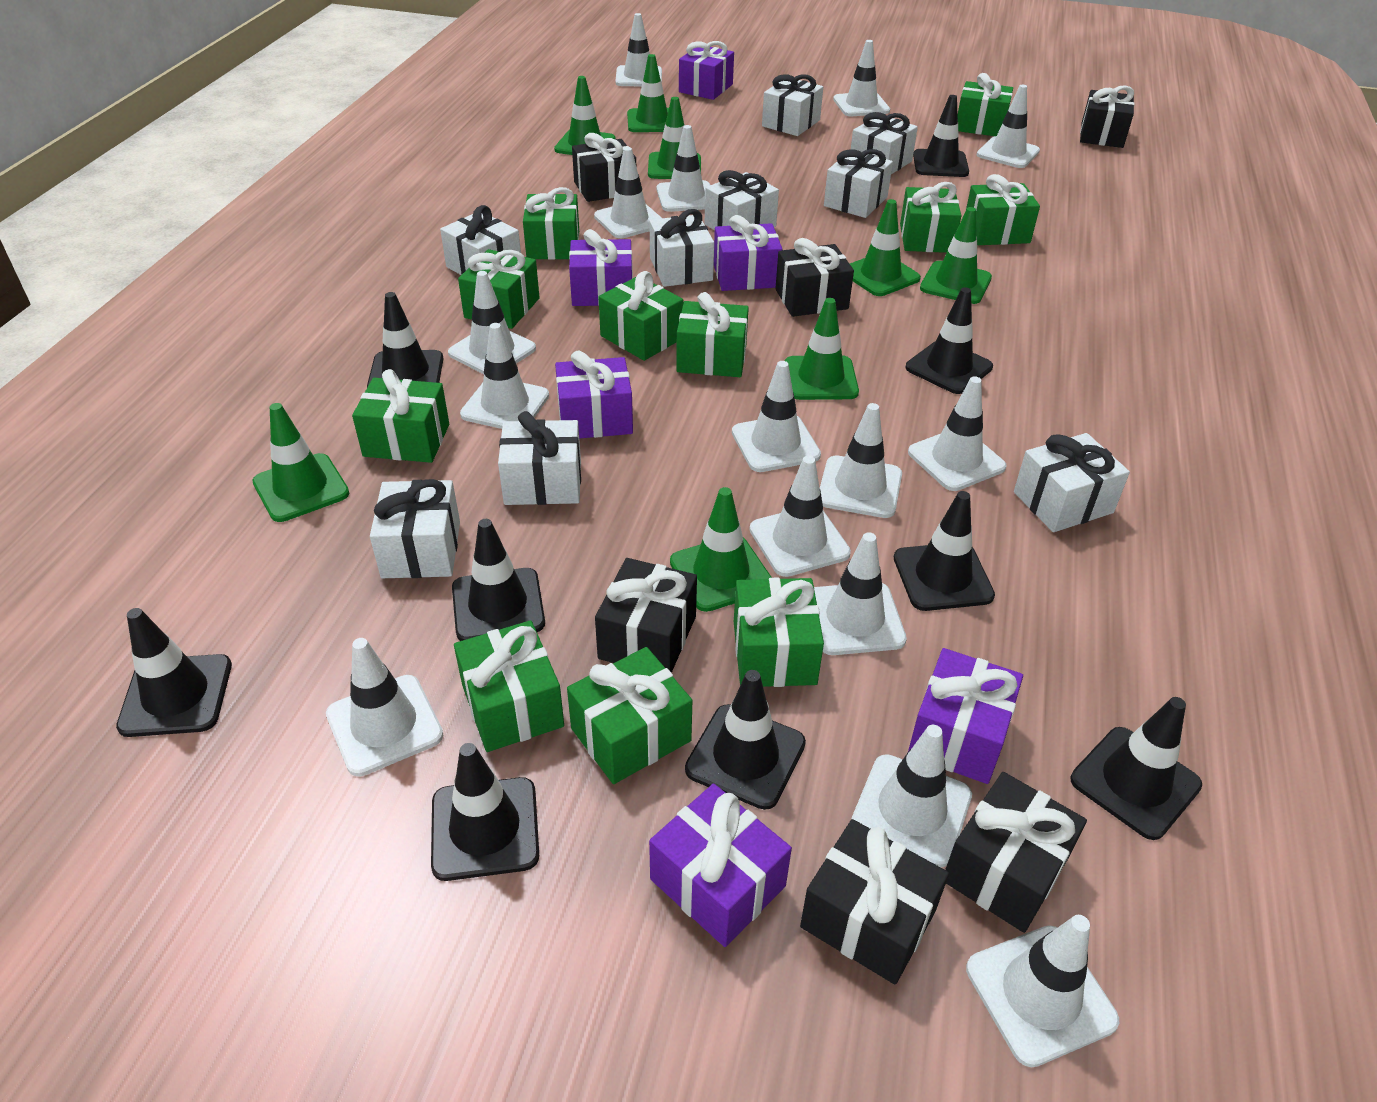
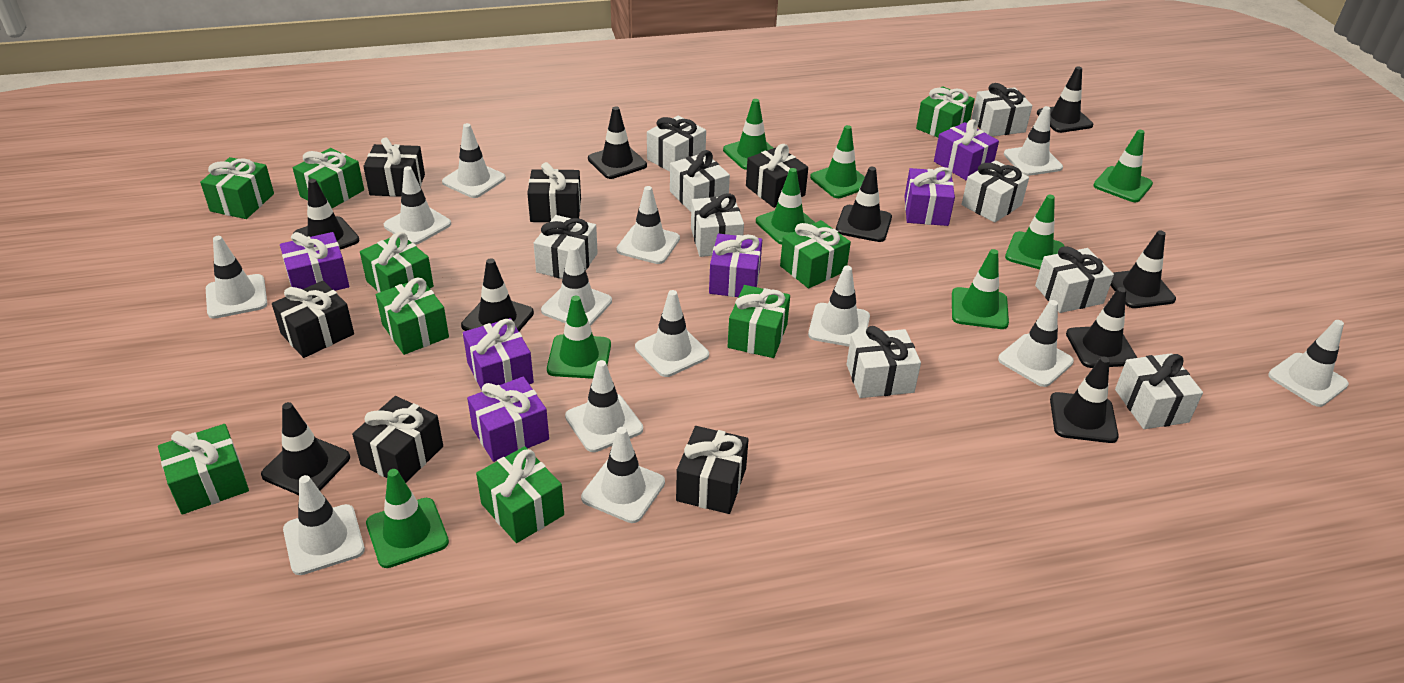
green gift: 11 -> 9
white traffic cone: 15 -> 13

